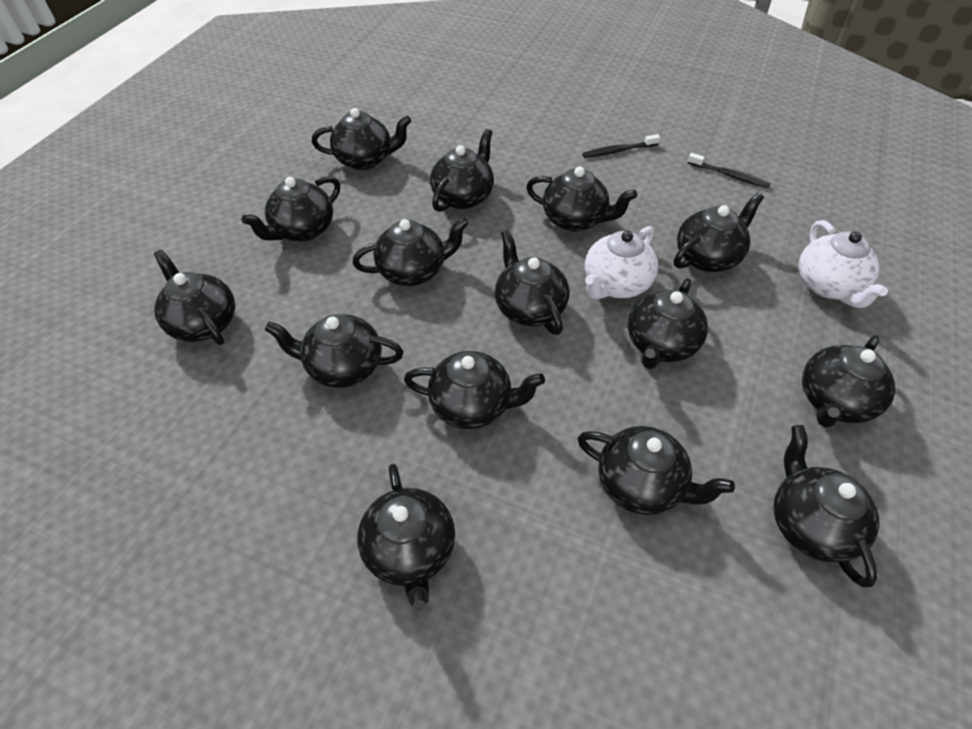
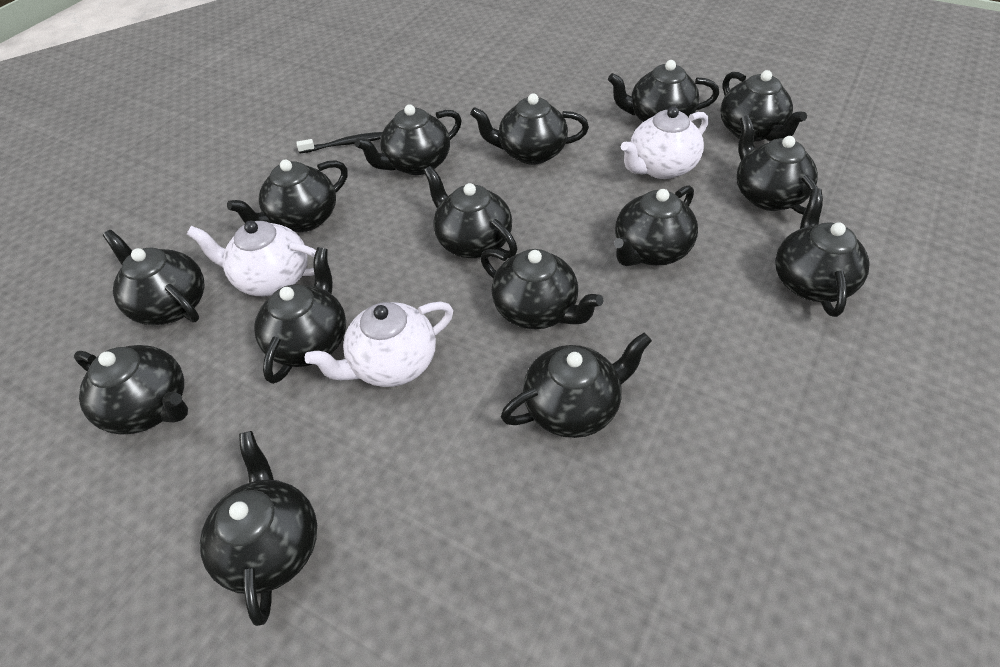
black toothbrush: 2 -> 1
white teapot: 2 -> 3

